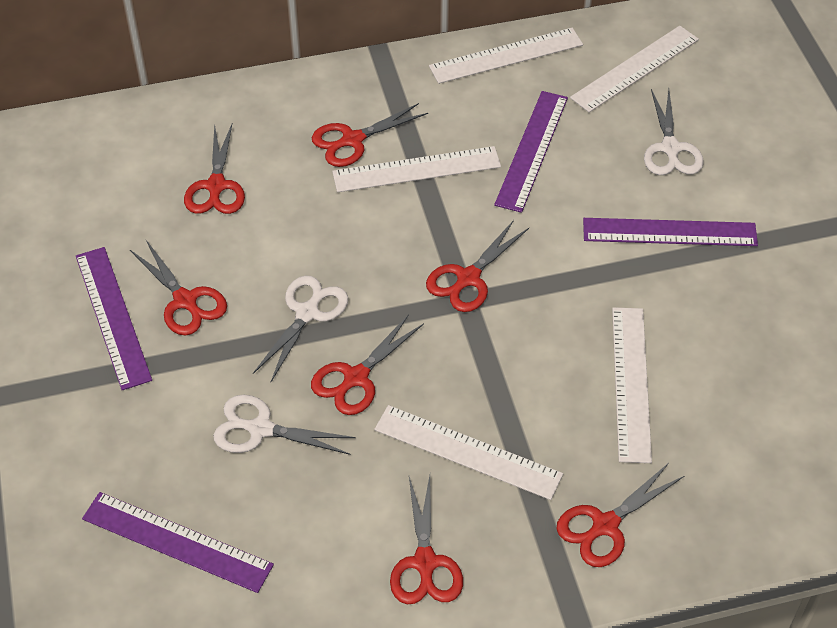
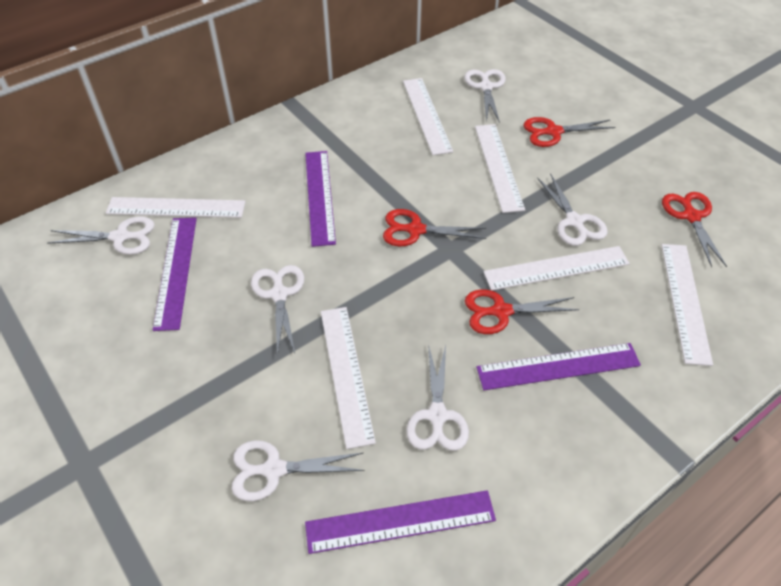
red scissors: 7 -> 4
white ruler: 5 -> 6
white scissors: 3 -> 6

